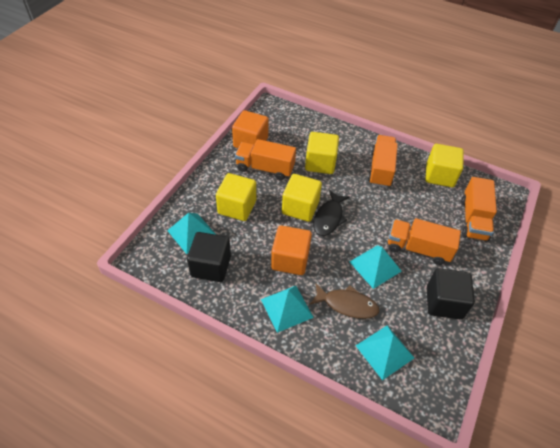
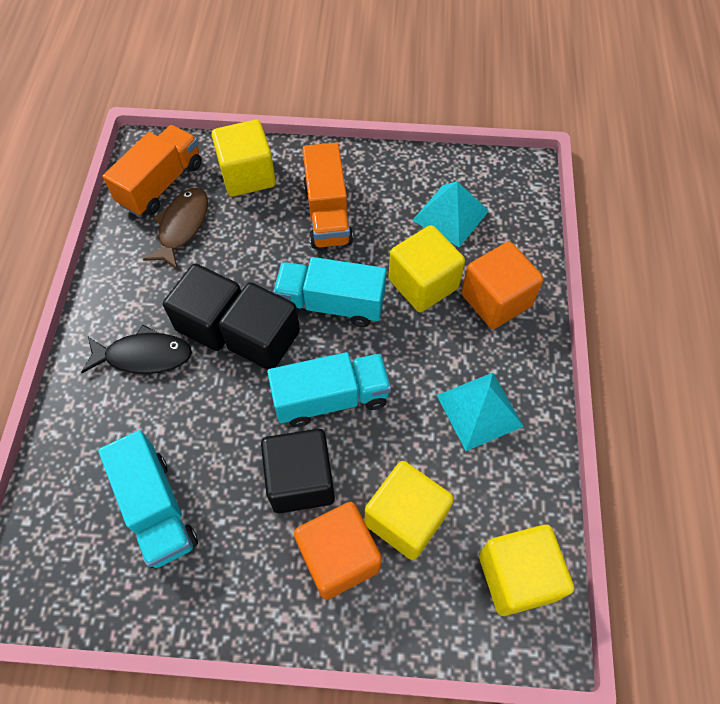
black cube: 2 -> 3
orange truck: 4 -> 2
turquoise pyramid: 4 -> 2
turquoise truck: 0 -> 3

